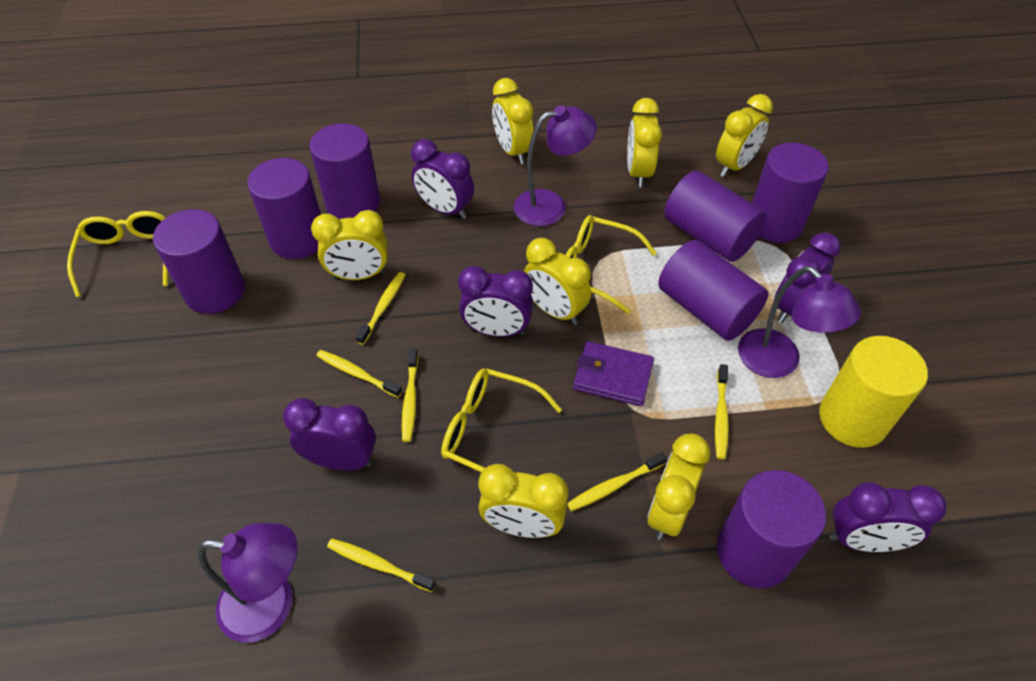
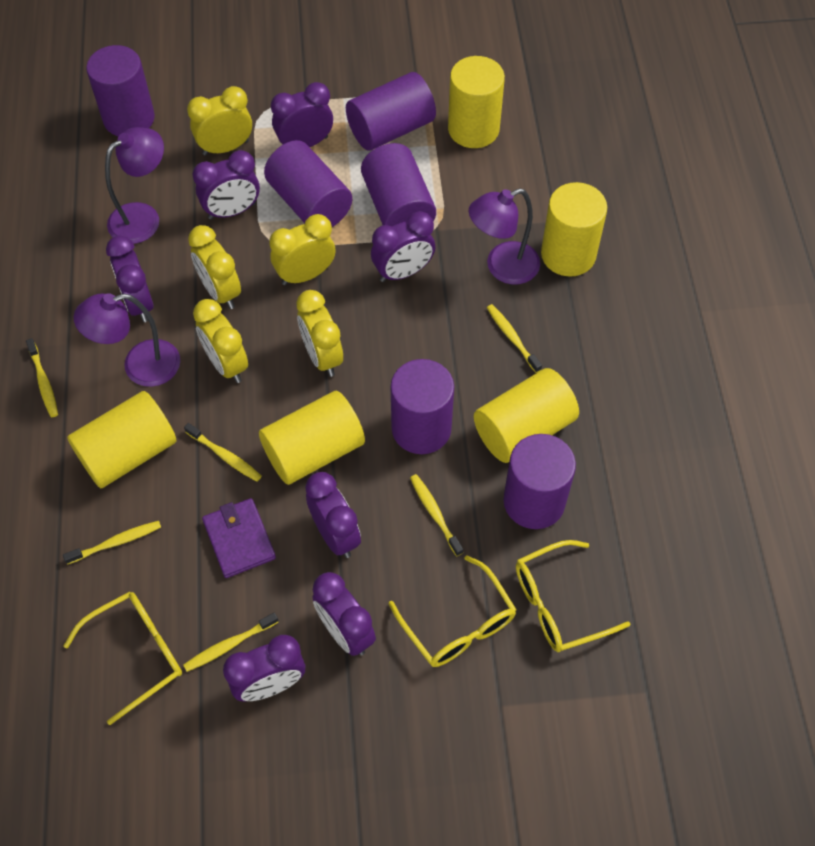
purple clock: 5 -> 7
purple cylinder: 7 -> 6
yellow clock: 7 -> 5
yellow cylinder: 1 -> 5

